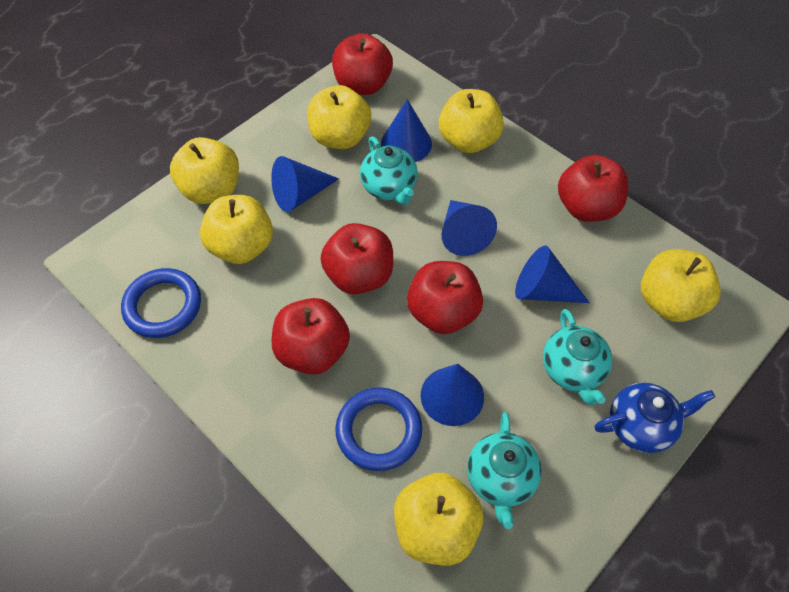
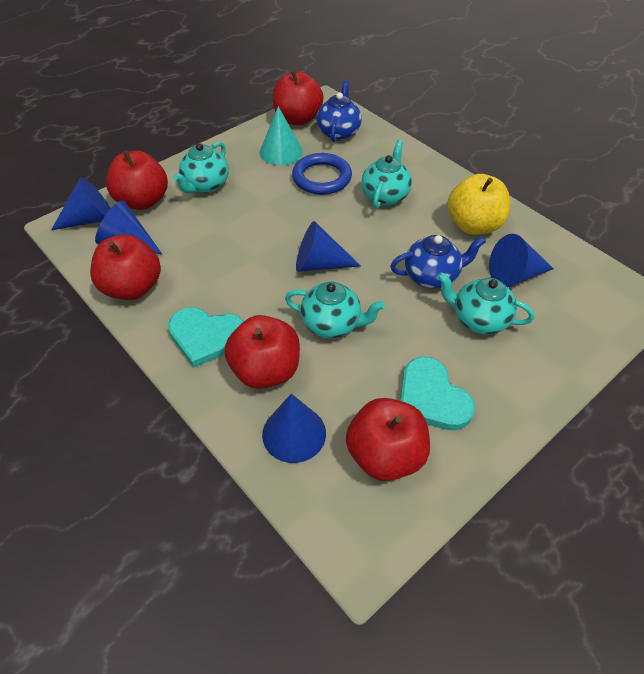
blue ring: 2 -> 1
blue teapot: 1 -> 2
turquoise cone: 0 -> 1
turquoise heart: 0 -> 2
turquoise teapot: 3 -> 4
yellow apple: 6 -> 1

